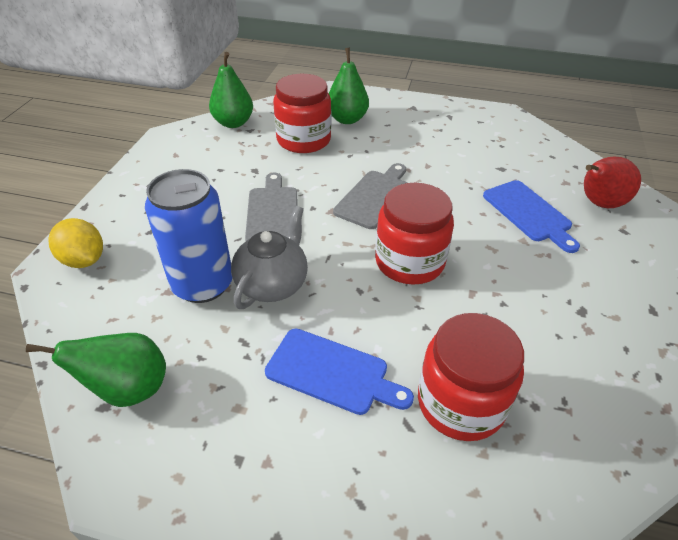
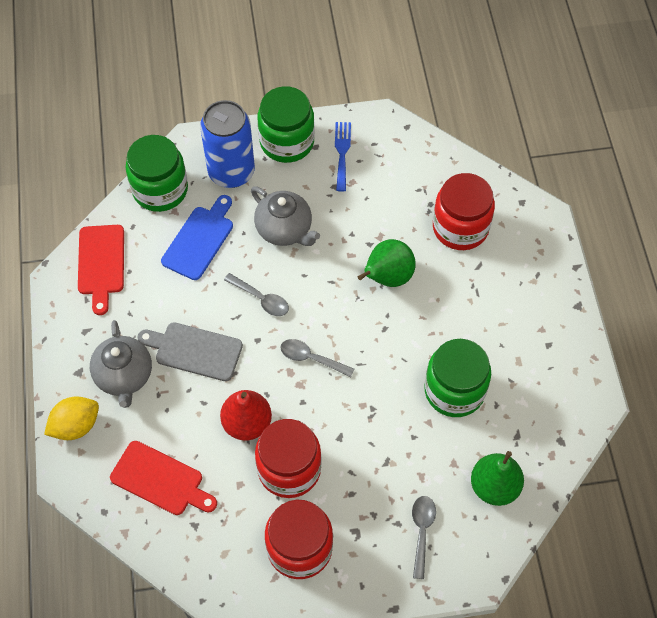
blue cutting board: 2 -> 1
blue fork: 0 -> 1
green jar: 0 -> 3
green pear: 3 -> 2
grey cutting board: 2 -> 1
grey spoon: 0 -> 3
grey teapot: 1 -> 2
red cutting board: 0 -> 2

